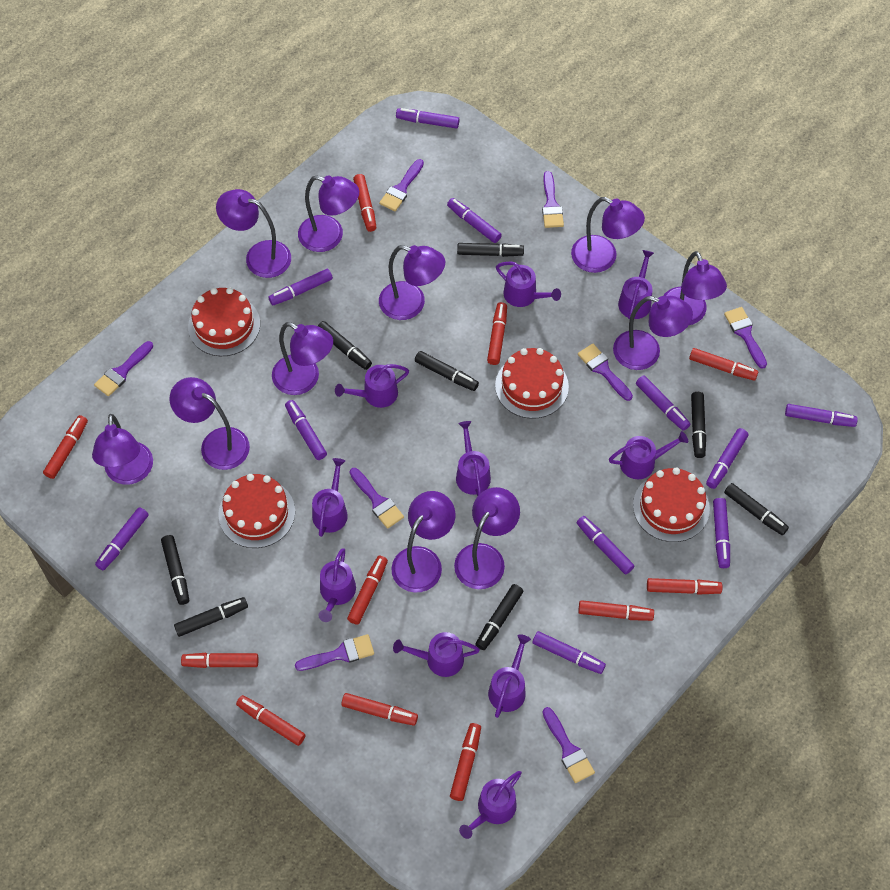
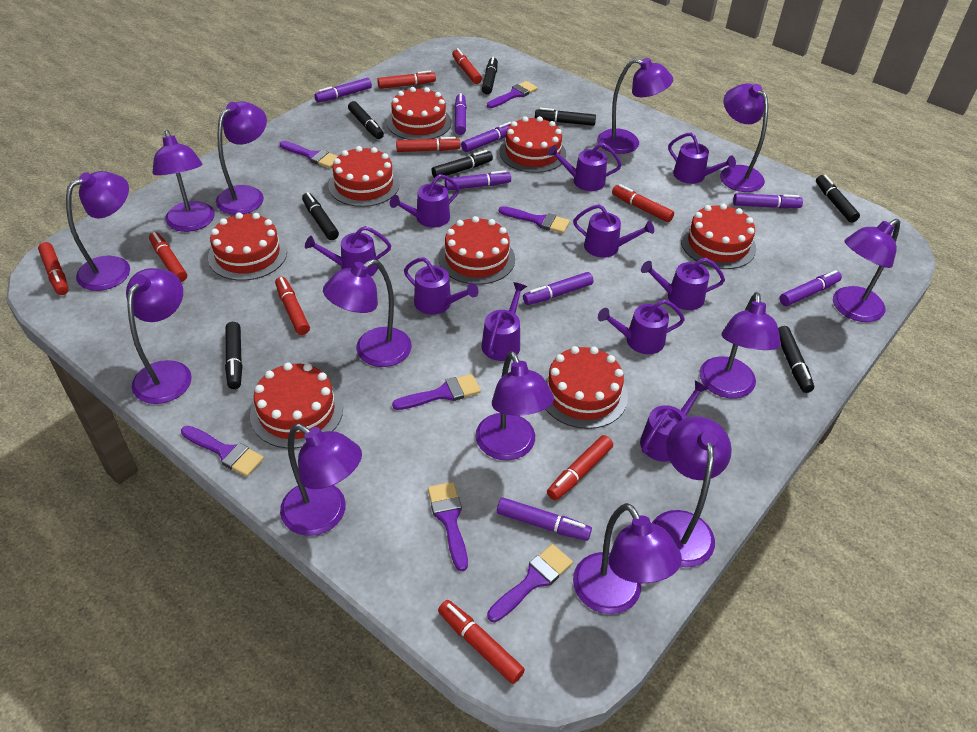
purple brush: 8 -> 7
purple lamp: 11 -> 13
purple marker: 11 -> 8
red cake: 4 -> 8
red marker: 11 -> 9

